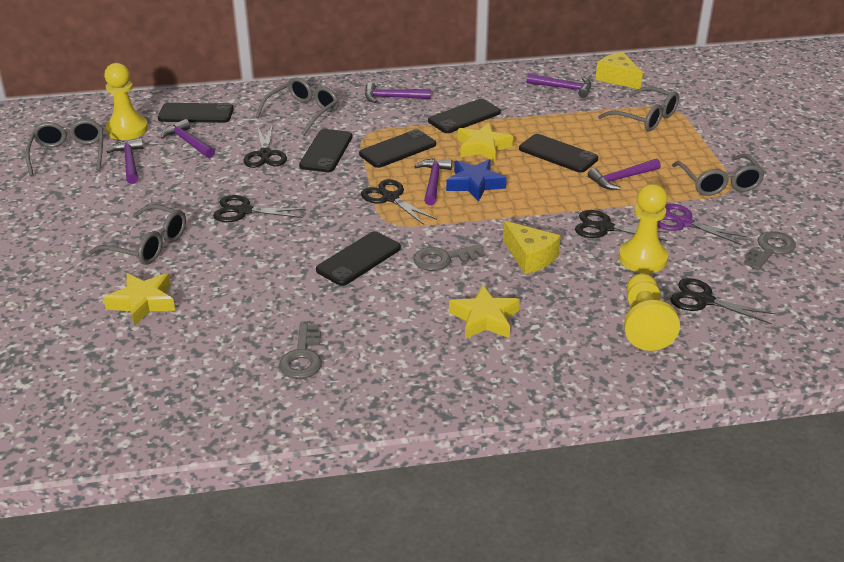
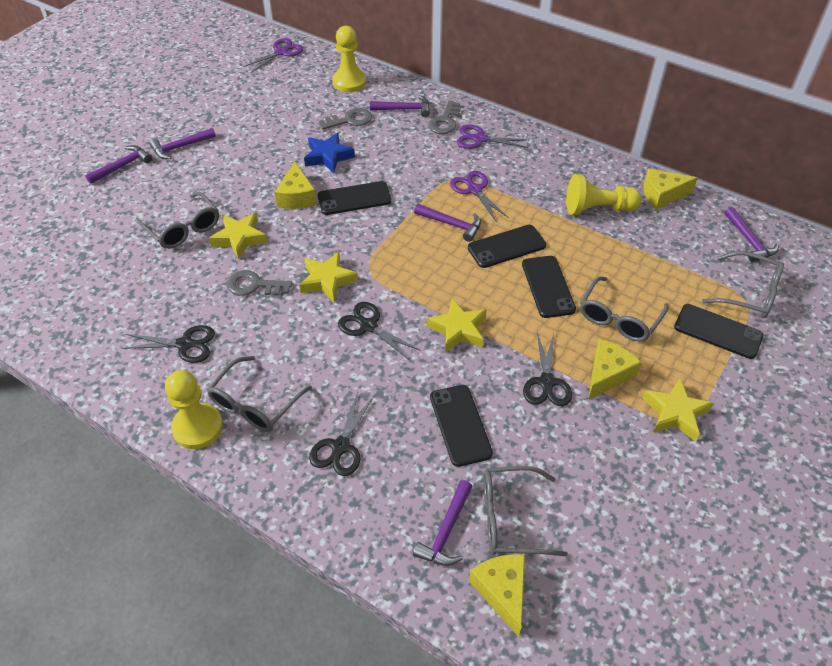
black phone: 6 -> 5
black scissors: 5 -> 4
purple scissors: 1 -> 3
yellow cheese: 2 -> 4
yellow star: 3 -> 4

